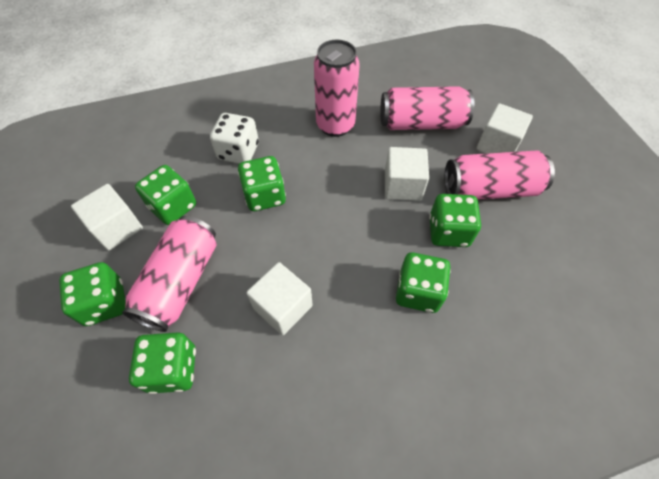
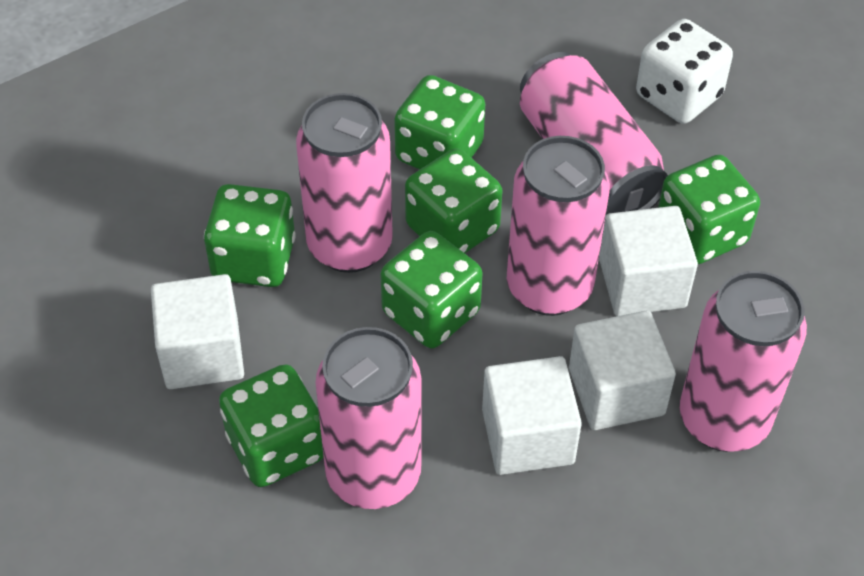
pink can: 4 -> 5

